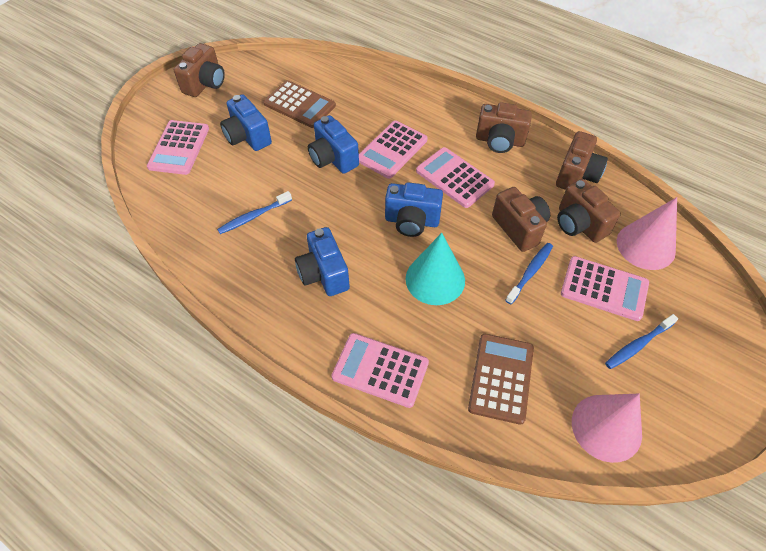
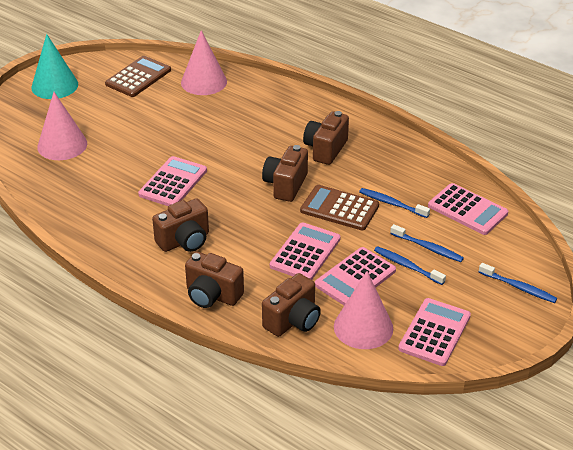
blue camera: 4 -> 0
blue toothbrush: 3 -> 4
pink cone: 2 -> 3

